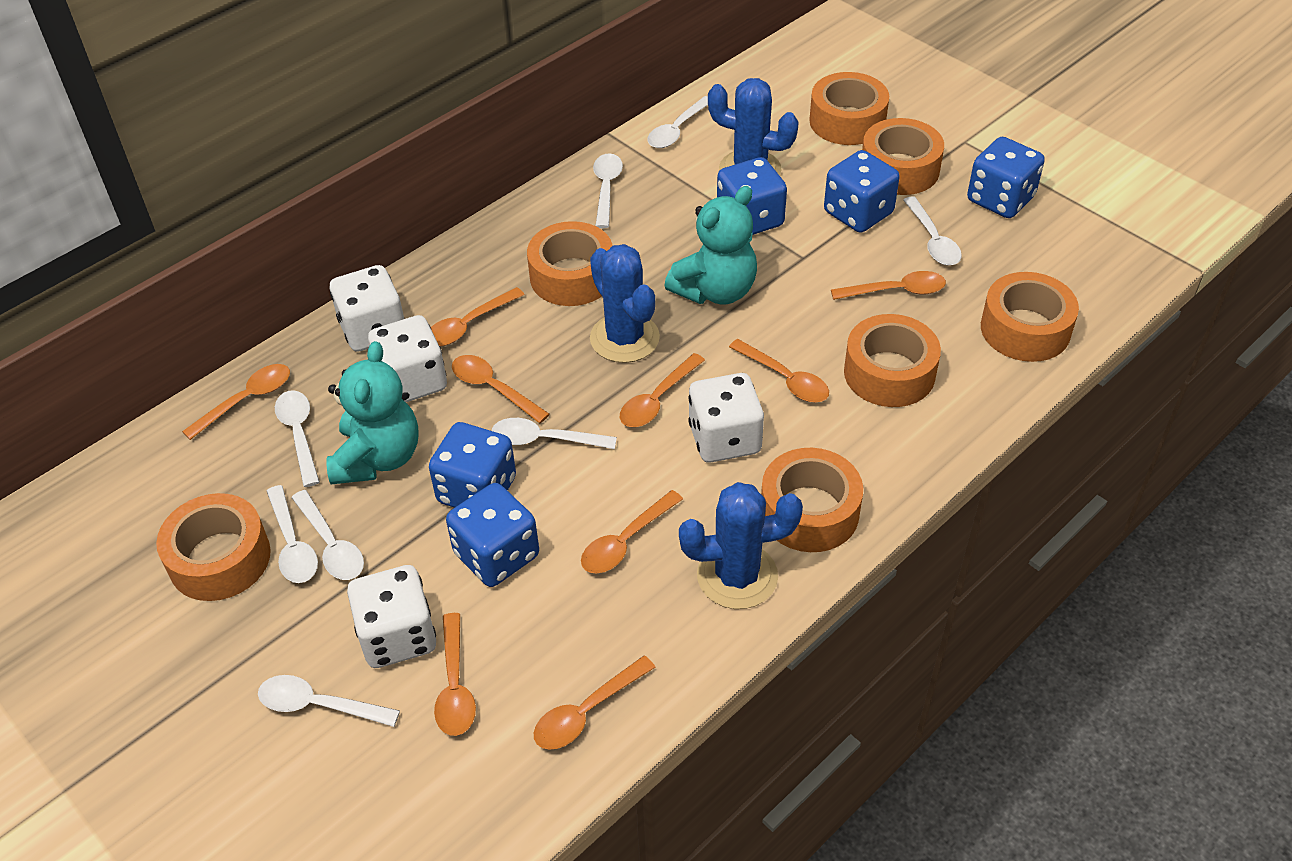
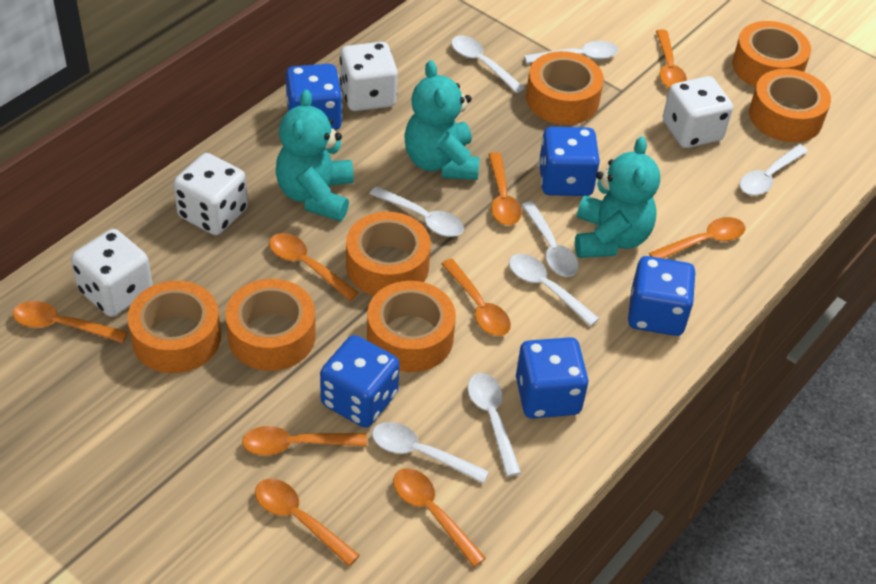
blue cactus: 3 -> 0
turquoise teddy bear: 2 -> 3

